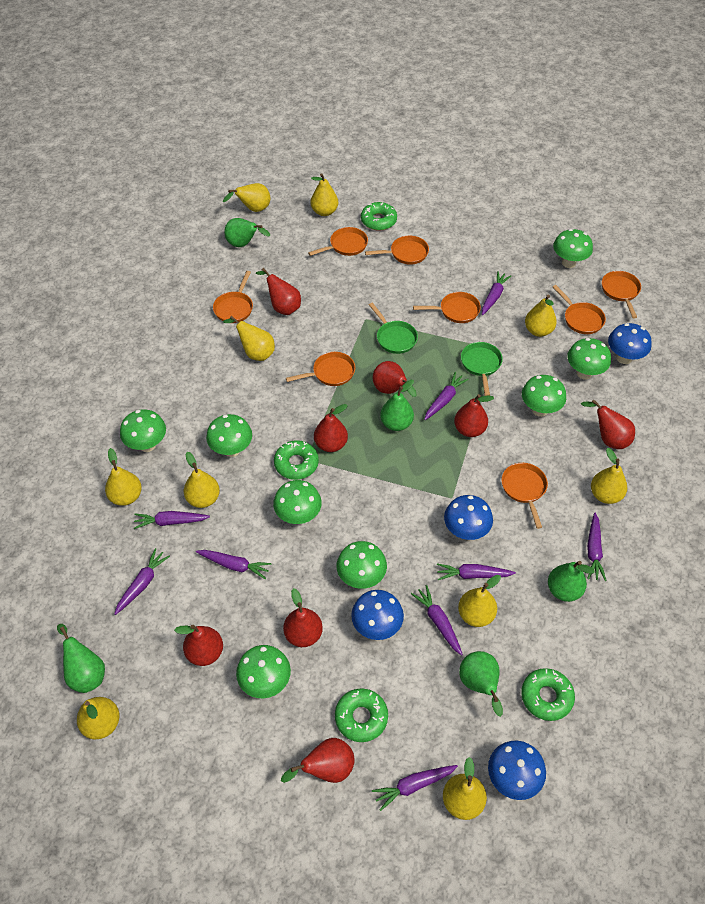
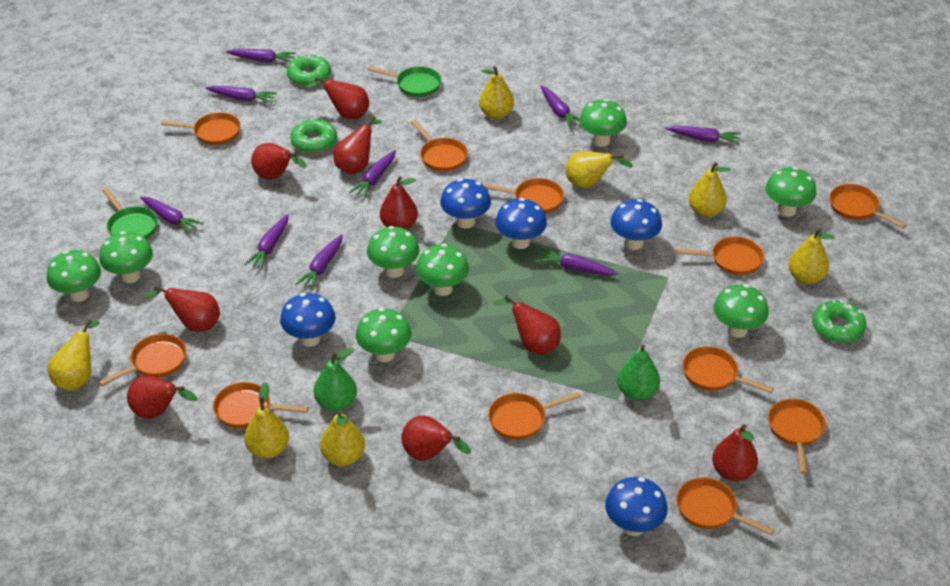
blue mushroom: 4 -> 5
green donut: 4 -> 3
green pear: 5 -> 2
orange pan: 8 -> 11
red pear: 8 -> 9
yellow pear: 10 -> 7

